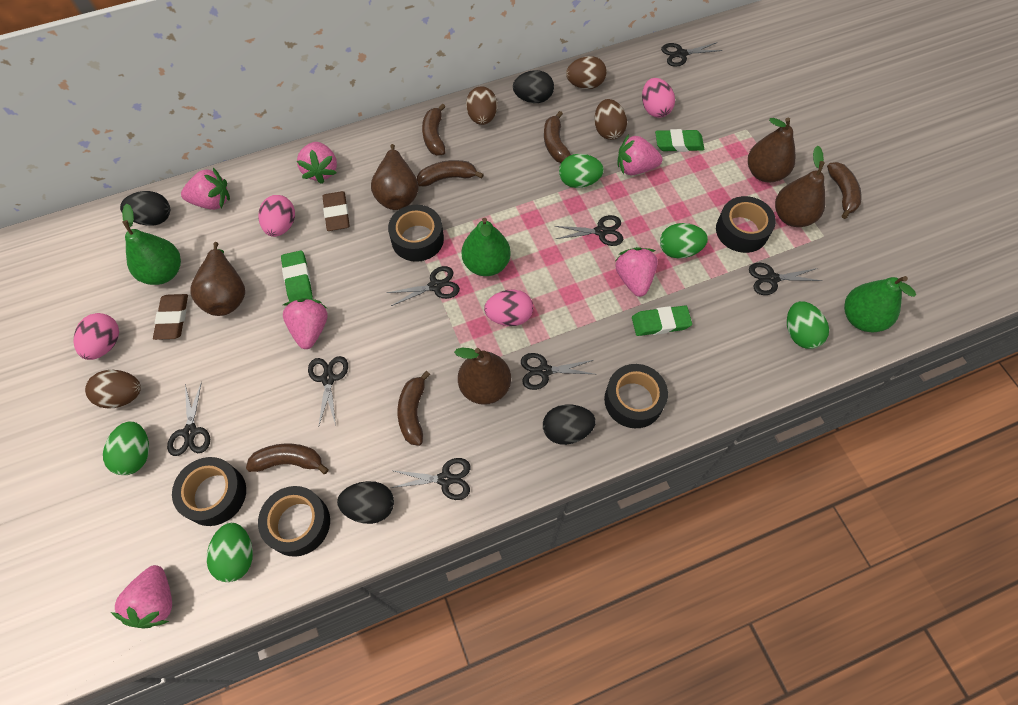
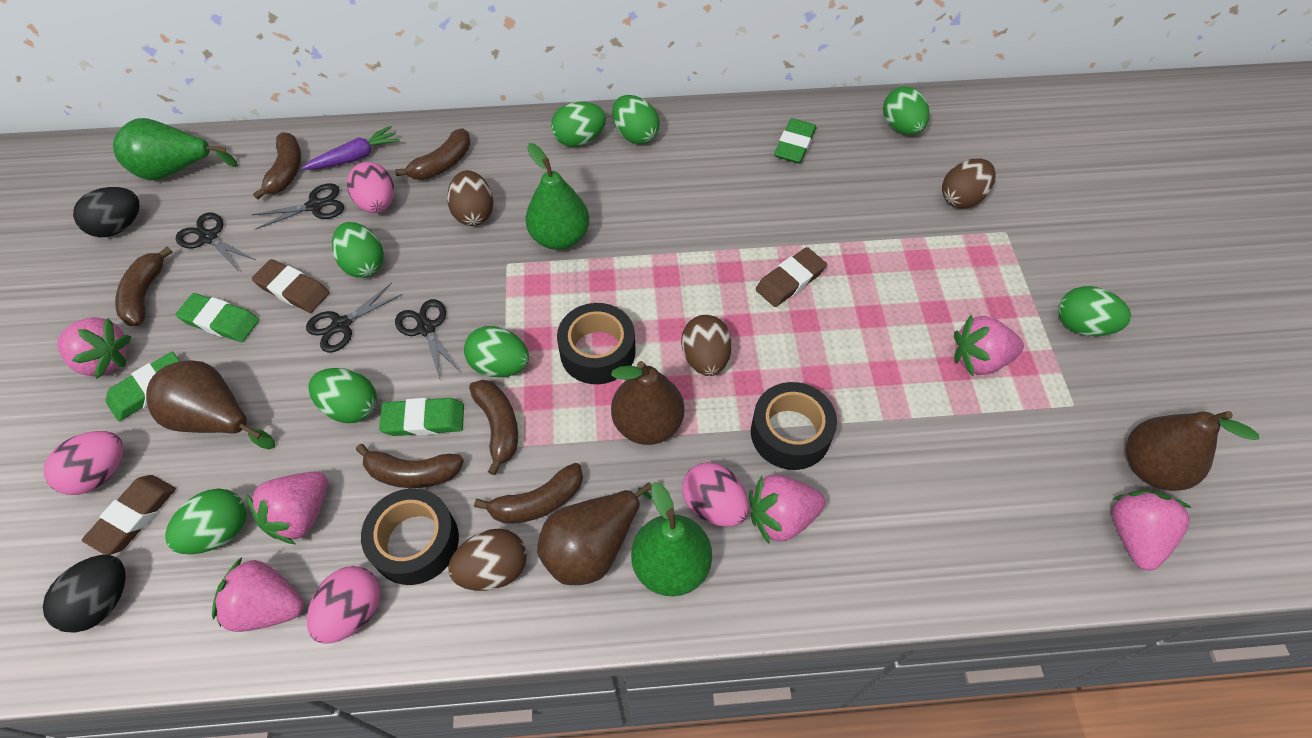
black egg: 4 -> 2
black scissors: 8 -> 4
black tape: 5 -> 3
brown eraser: 2 -> 3
brown pear: 5 -> 4
green egg: 5 -> 8
green eraser: 3 -> 4
purple carrot: 0 -> 1

